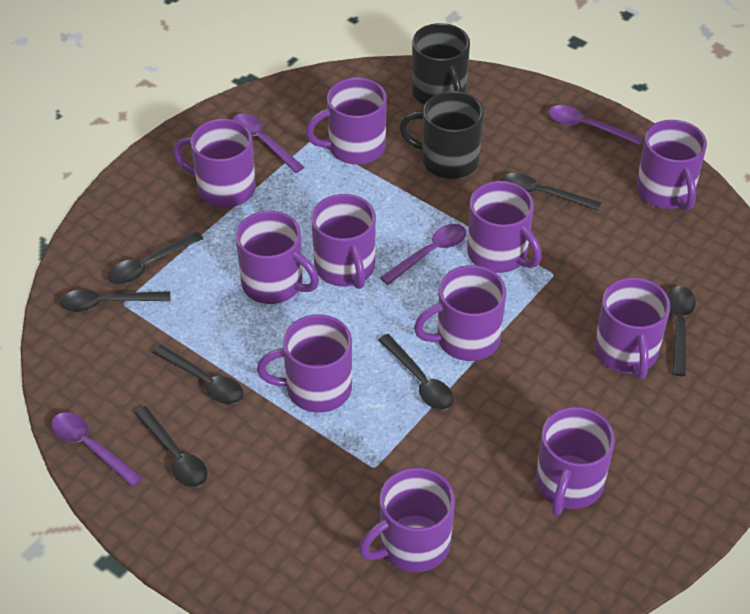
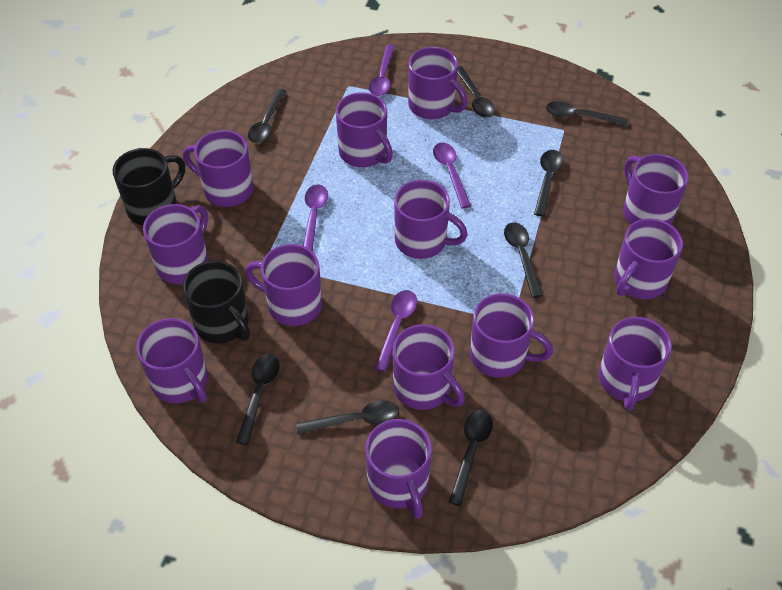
black spoon: 7 -> 8
purple mug: 11 -> 13

